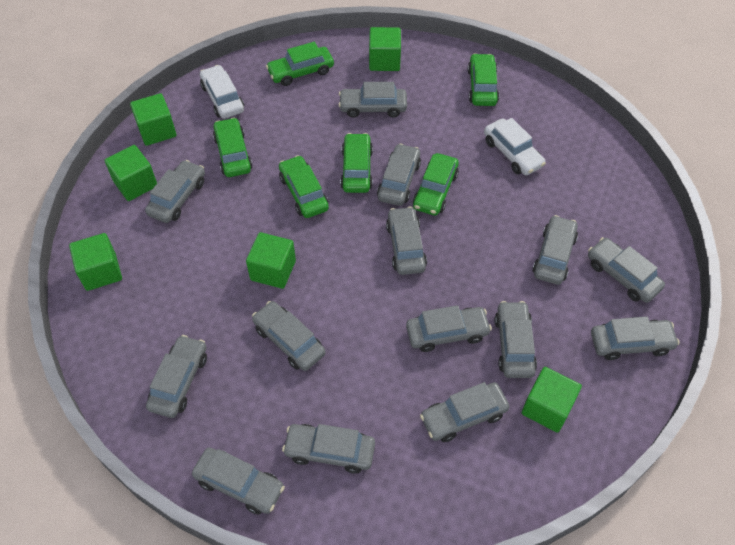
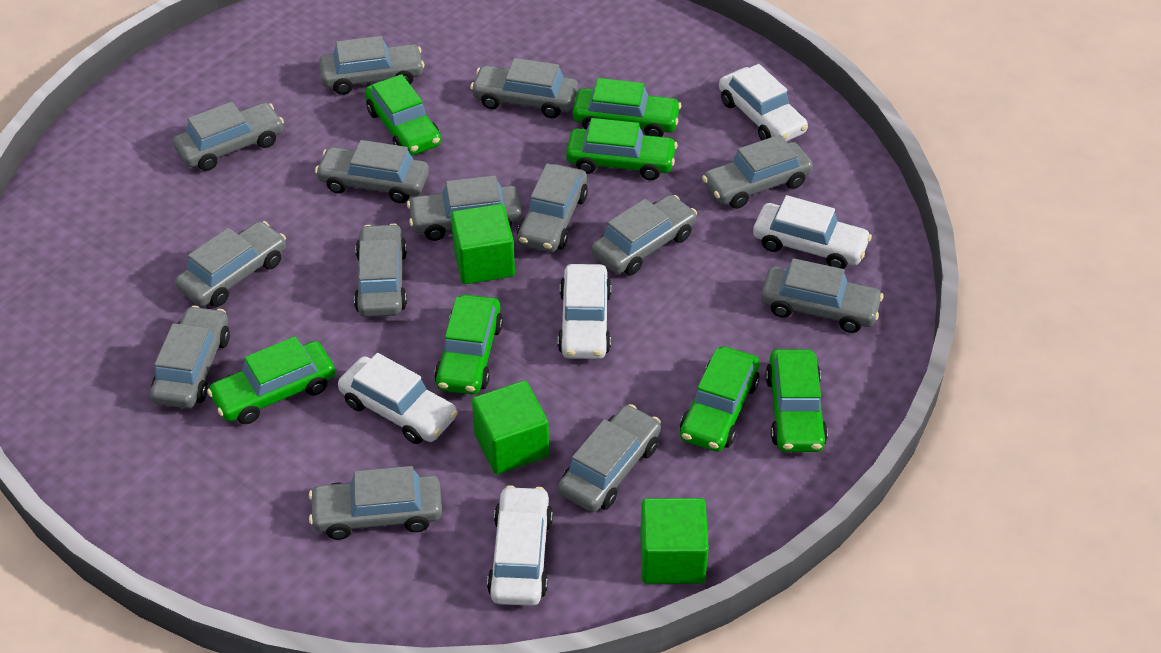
green car: 6 -> 7
green cube: 6 -> 3
white car: 2 -> 5

